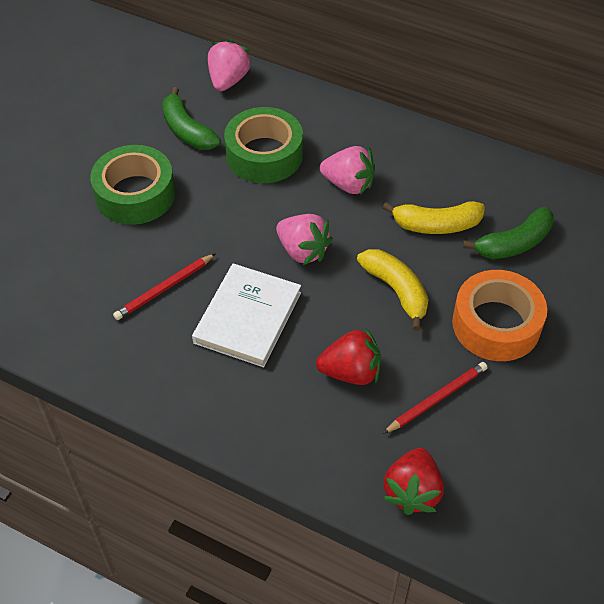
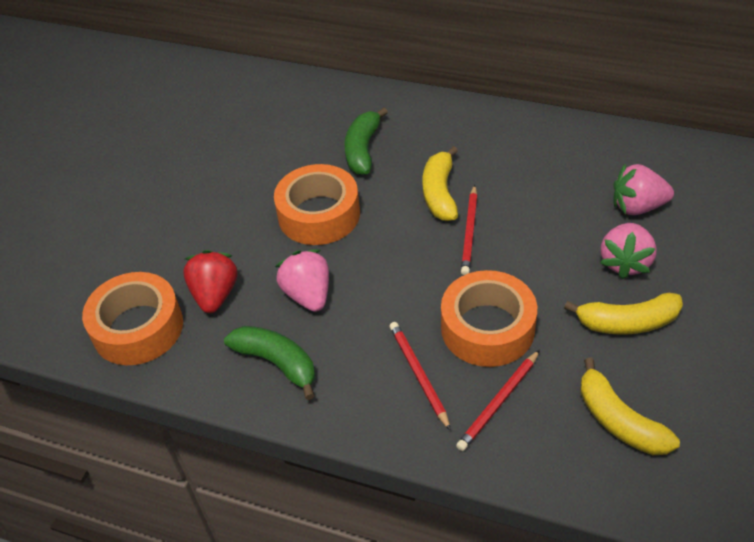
green tape: 2 -> 0
orange tape: 1 -> 3
red pencil: 2 -> 3
red strawberry: 2 -> 1
white book: 1 -> 0
yellow banana: 2 -> 3

